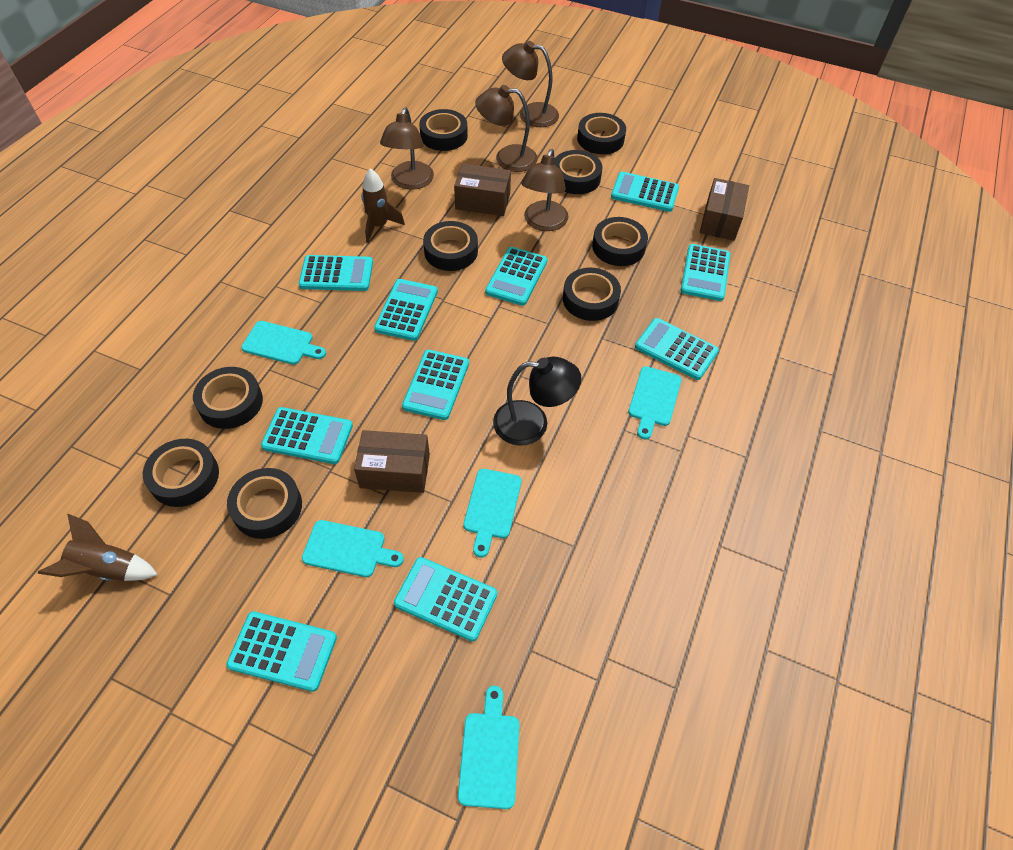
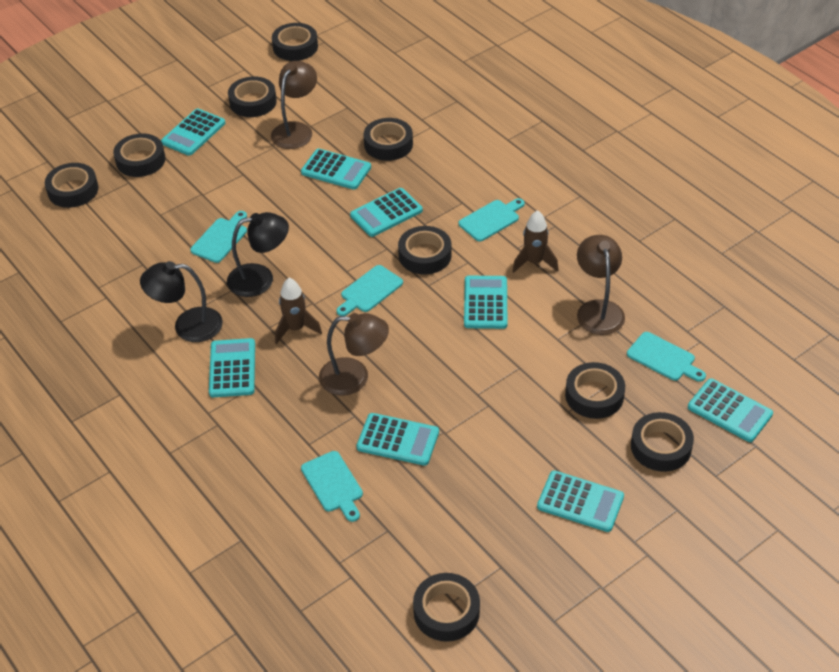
black lamp: 1 -> 2
brown box: 3 -> 0
brown lamp: 4 -> 3
turquoise calculator: 10 -> 8

